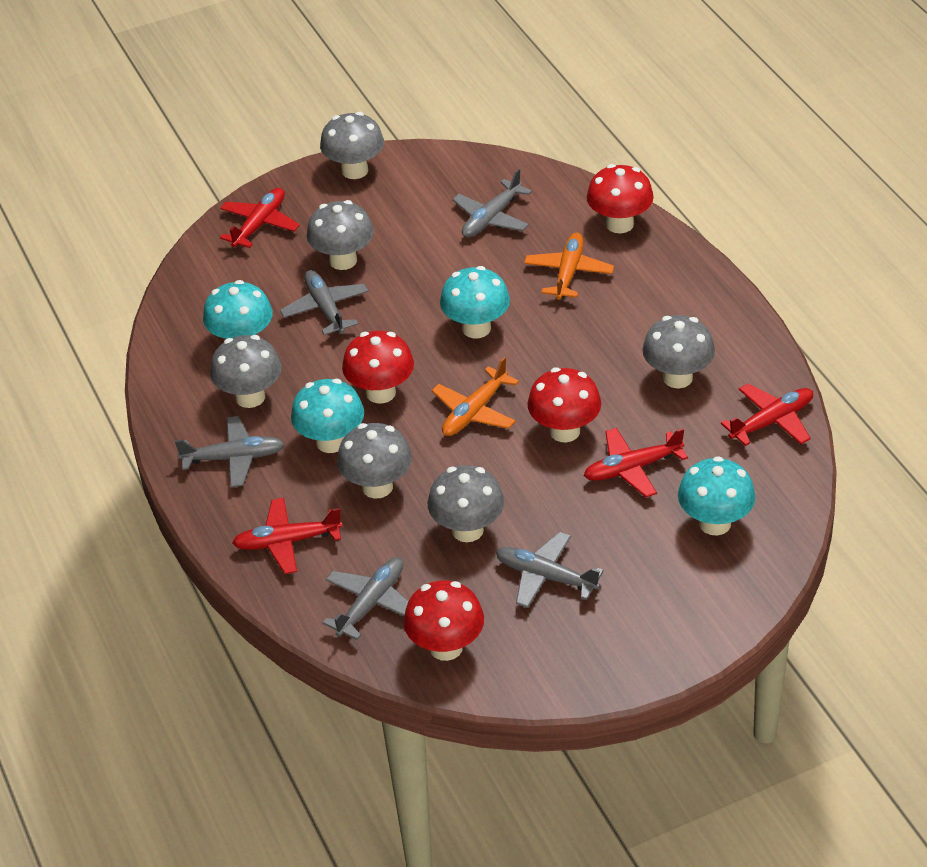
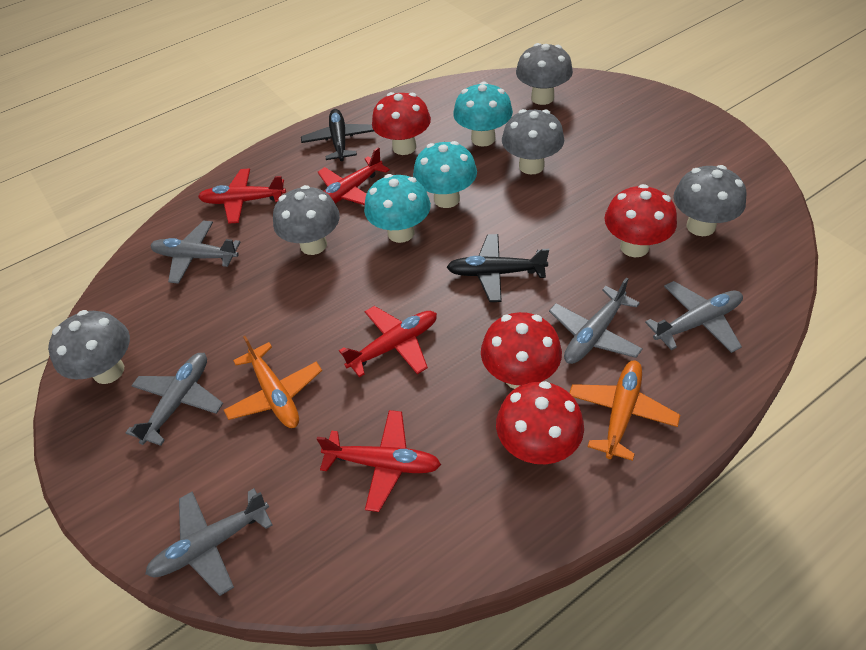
black plane: 0 -> 2
grey mushroom: 6 -> 5
turquoise mushroom: 4 -> 3

